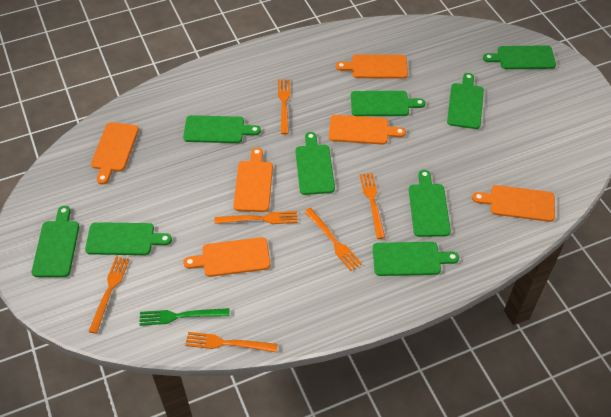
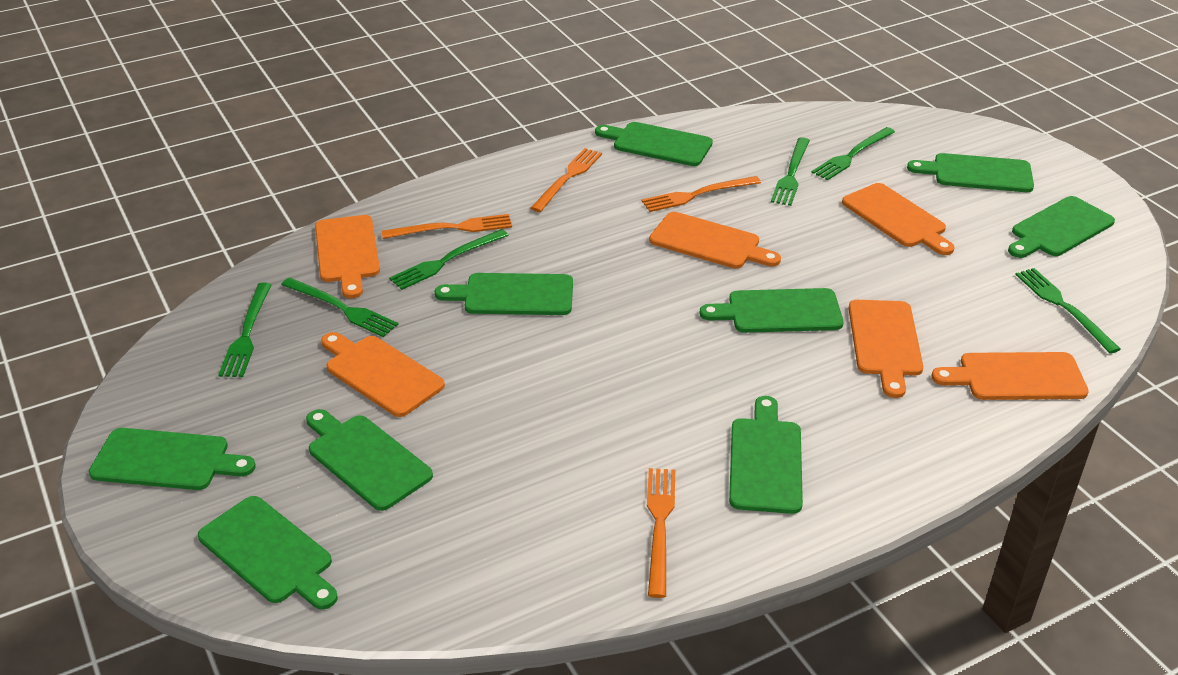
green fork: 1 -> 6
orange fork: 6 -> 4

